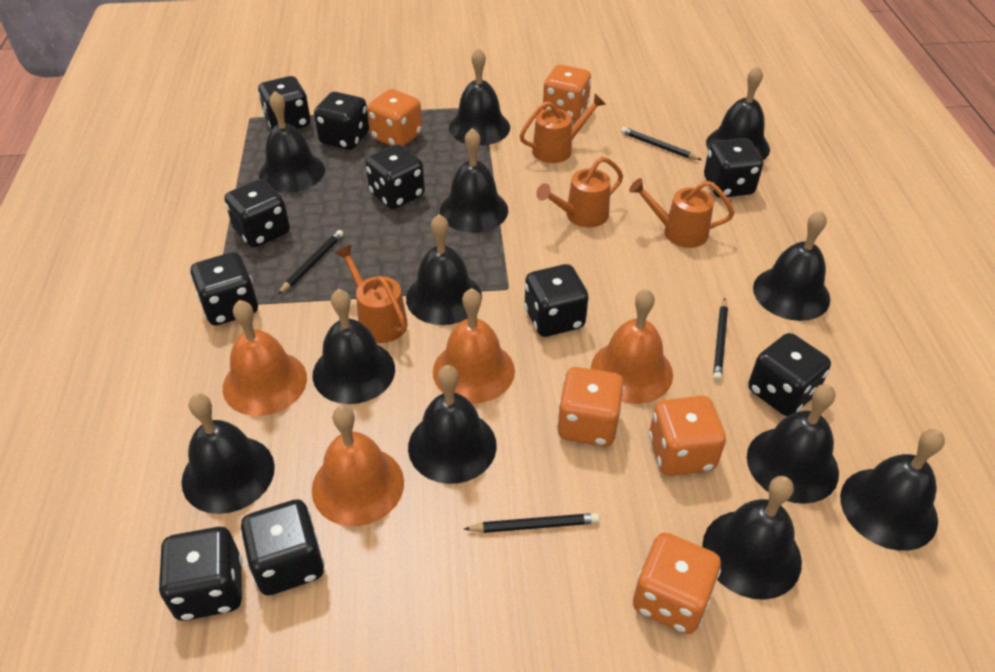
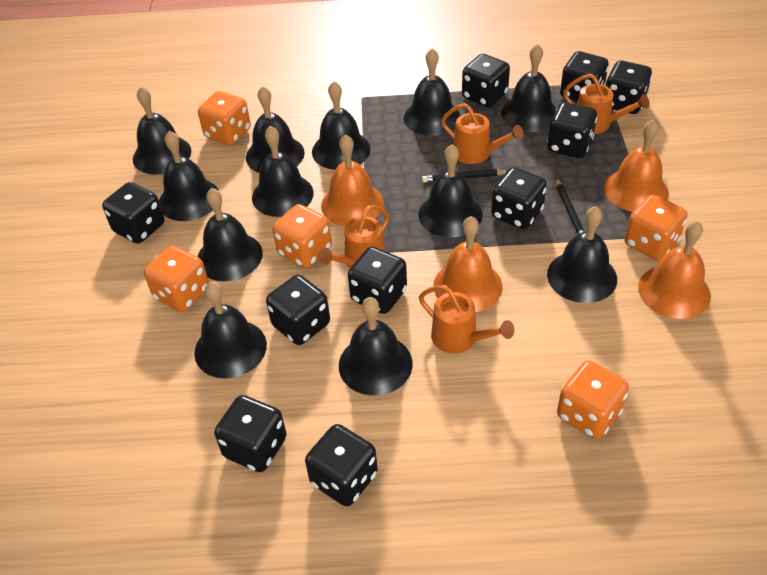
black pencil: 4 -> 2

